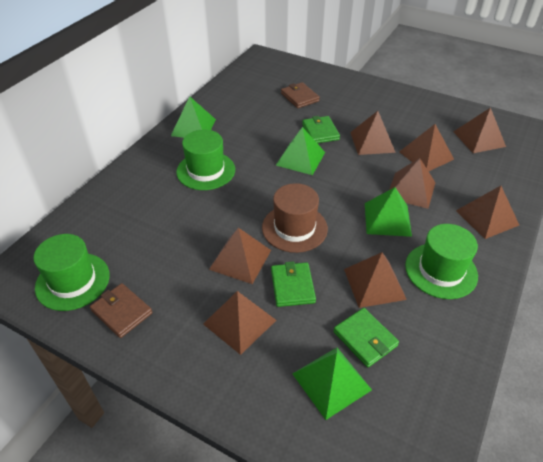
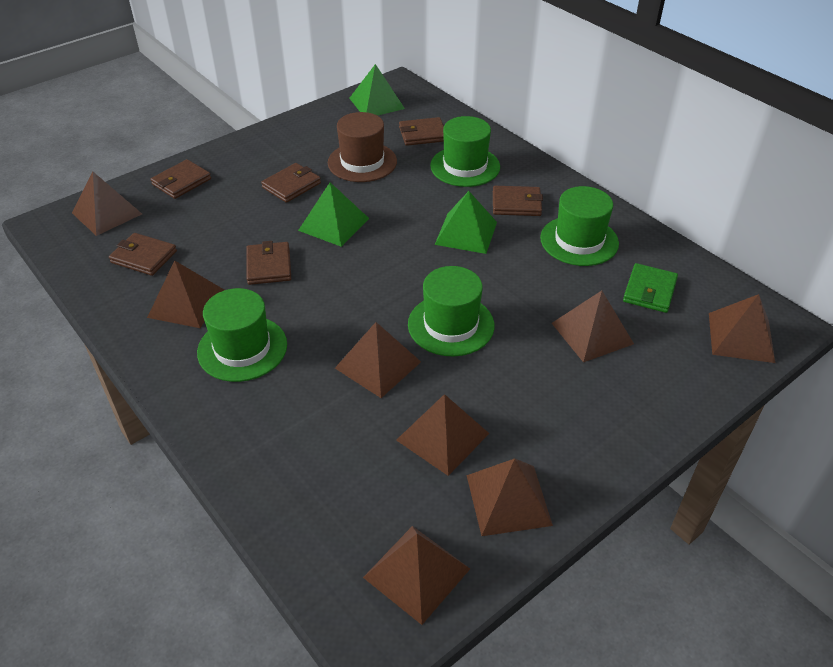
brown wallet: 2 -> 6
green hat: 3 -> 4
green pyramid: 4 -> 3
green wallet: 3 -> 1

